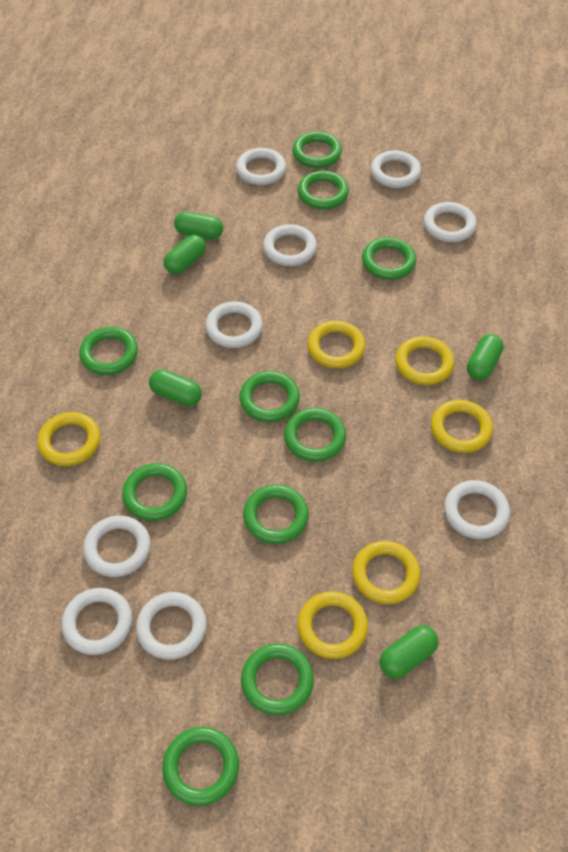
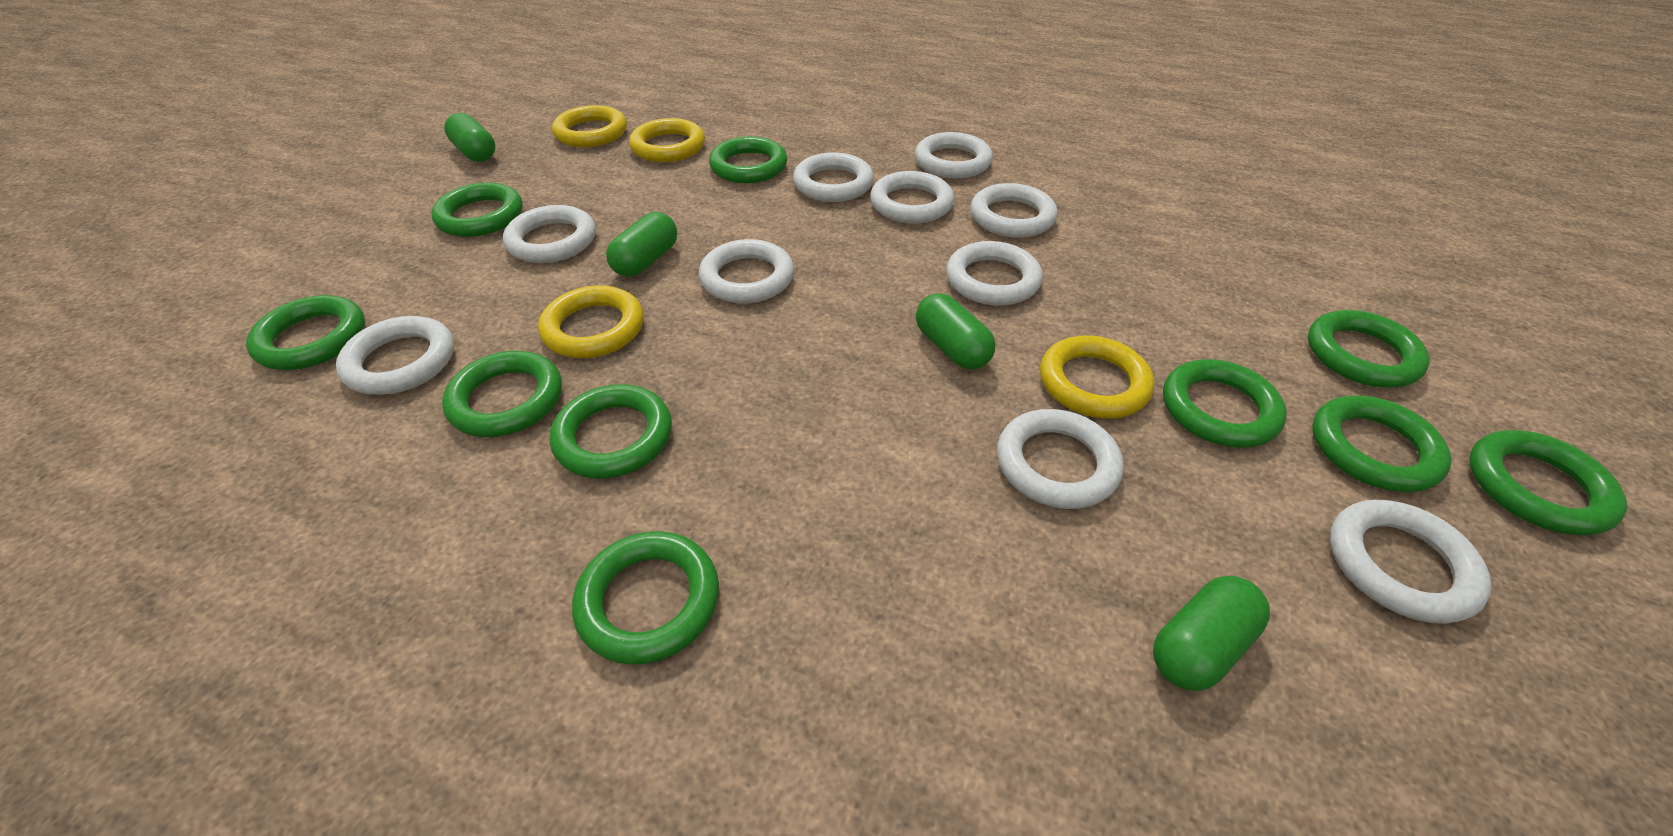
green capsule: 5 -> 4
white ring: 9 -> 10
yellow ring: 6 -> 4

